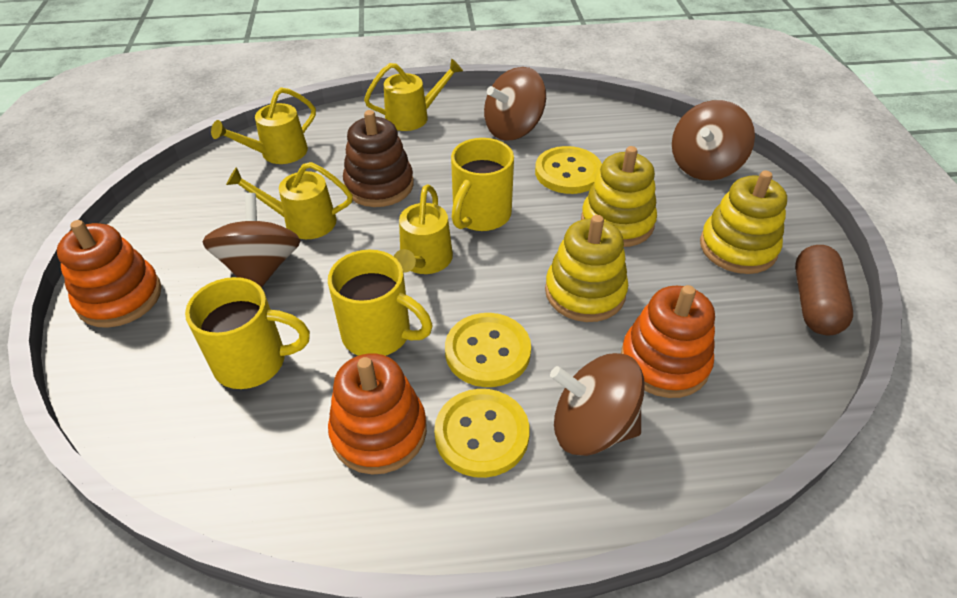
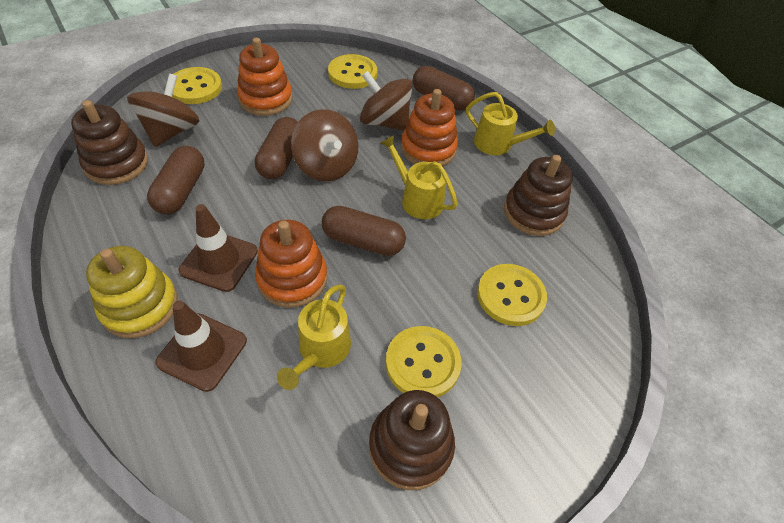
brown capsule: 1 -> 4
brown spinning top: 4 -> 3
brown stacking toy: 1 -> 3
brown traffic cone: 0 -> 2
yellow button: 3 -> 4
yellow mug: 3 -> 0
yellow stacking toy: 3 -> 1
yellow watering can: 4 -> 3

